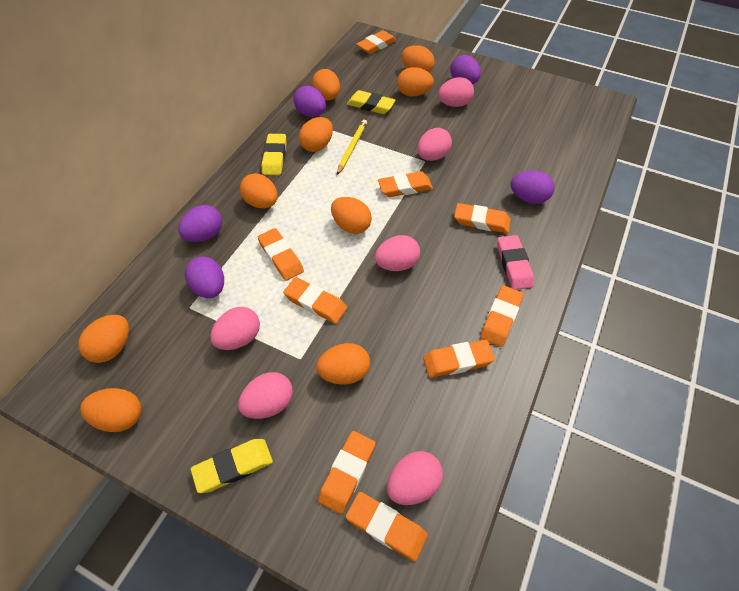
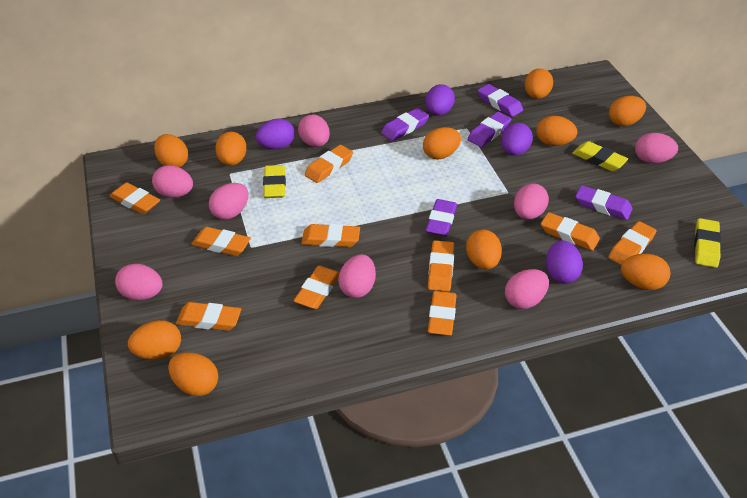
orange egg: 9 -> 10
orange eraser: 9 -> 10
pink egg: 6 -> 8
pink eraser: 1 -> 0
purple egg: 5 -> 4
purple eraser: 0 -> 5
yellow pencil: 1 -> 0

